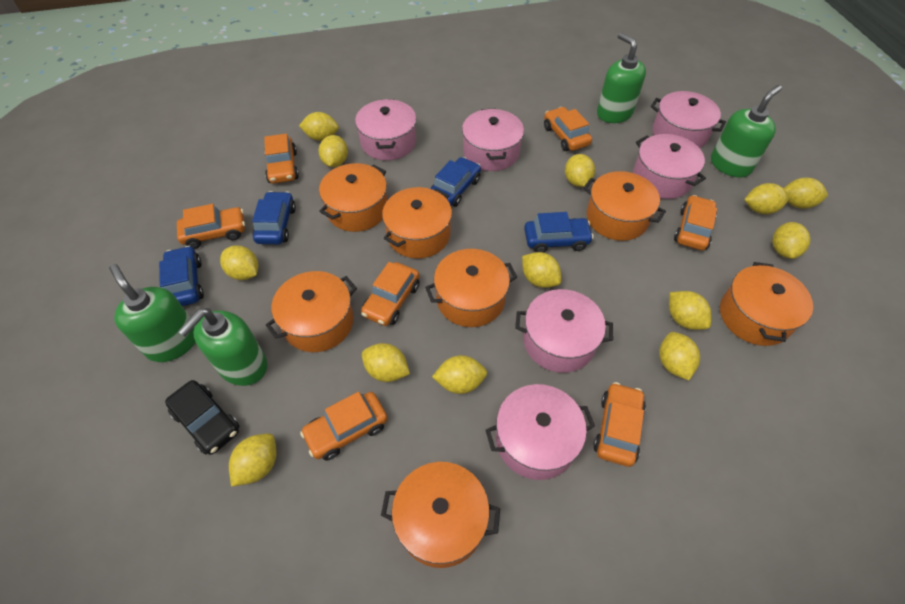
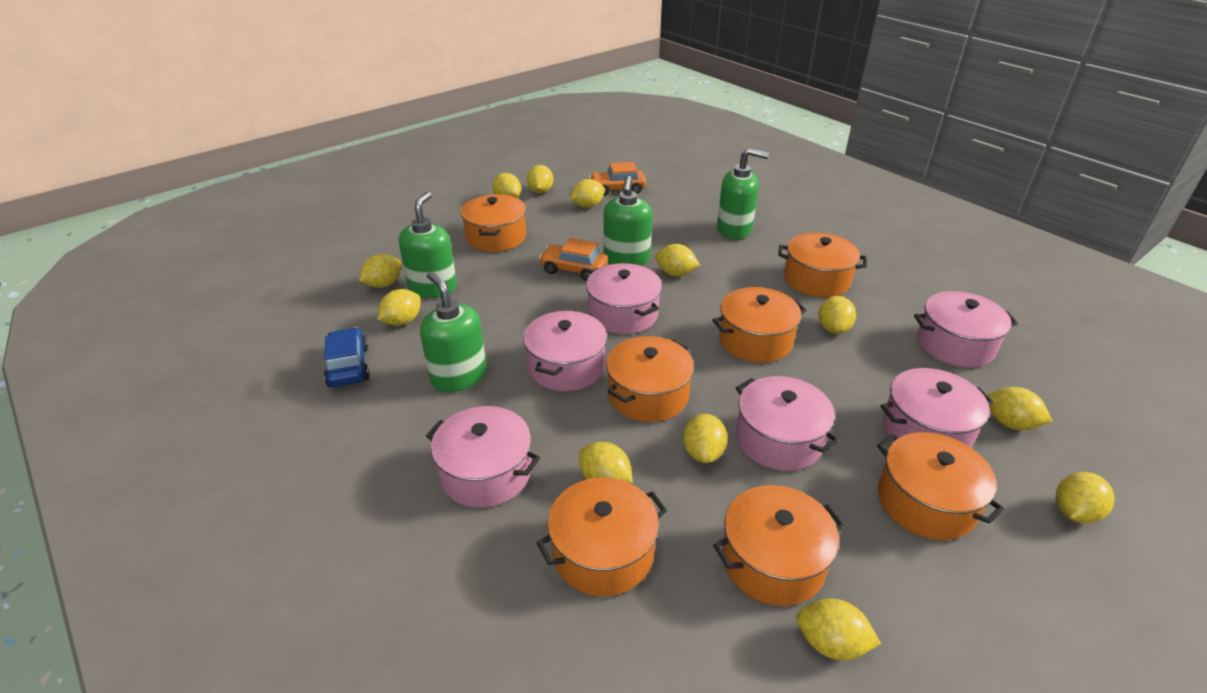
black car: 1 -> 0
blue car: 4 -> 1
orange car: 7 -> 2
yellow lemon: 13 -> 12

